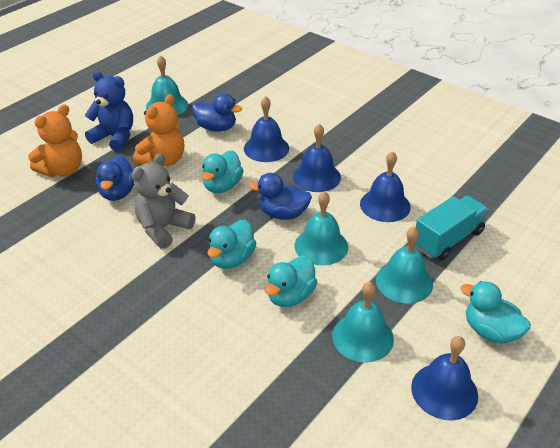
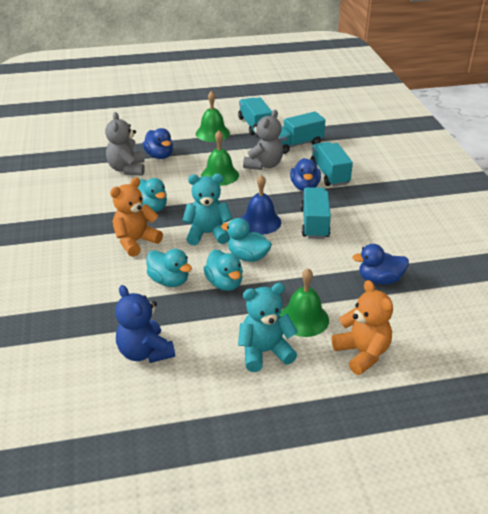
blue bell: 4 -> 1
green bell: 0 -> 3
grey teddy bear: 1 -> 2
turquoise bell: 4 -> 0
turquoise teddy bear: 0 -> 2
turquoise truck: 1 -> 4

